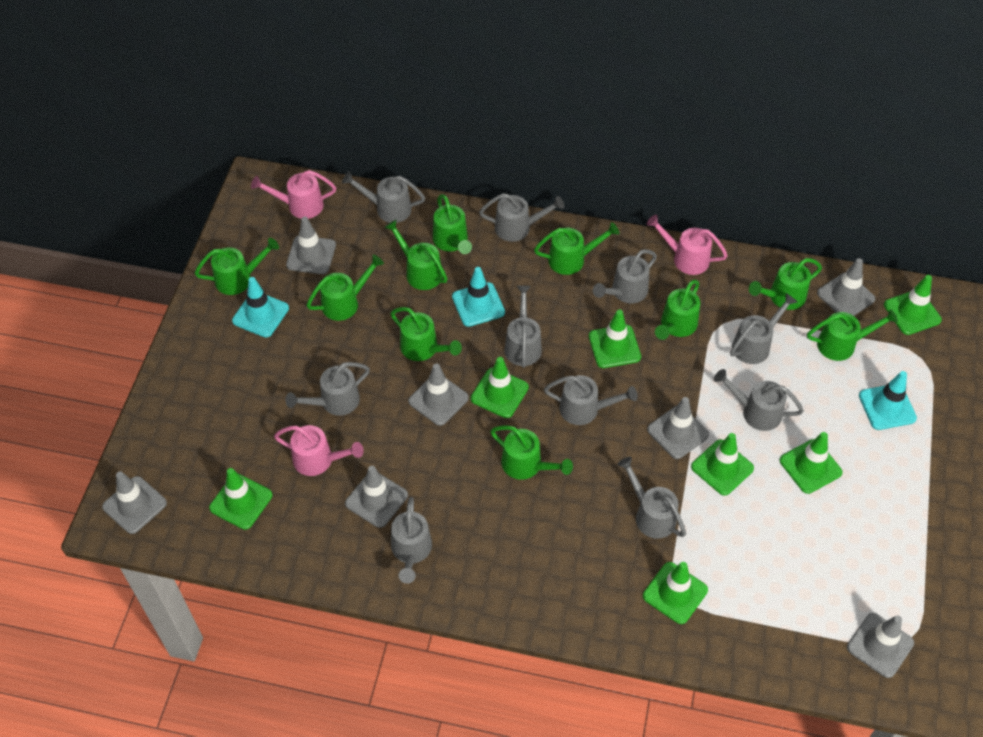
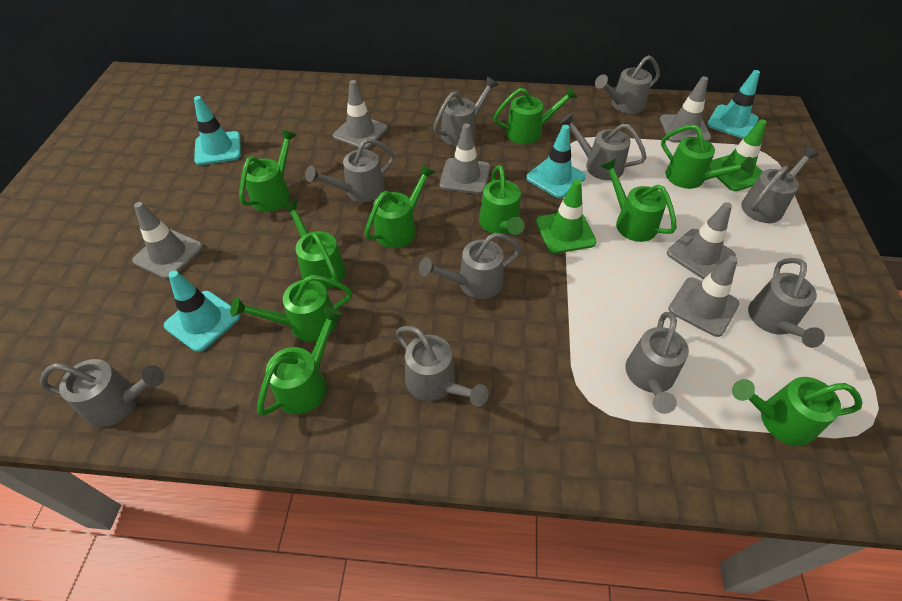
green traffic cone: 7 -> 2
grey traffic cone: 7 -> 6
pink watering can: 3 -> 0
turquoise traffic cone: 3 -> 4

